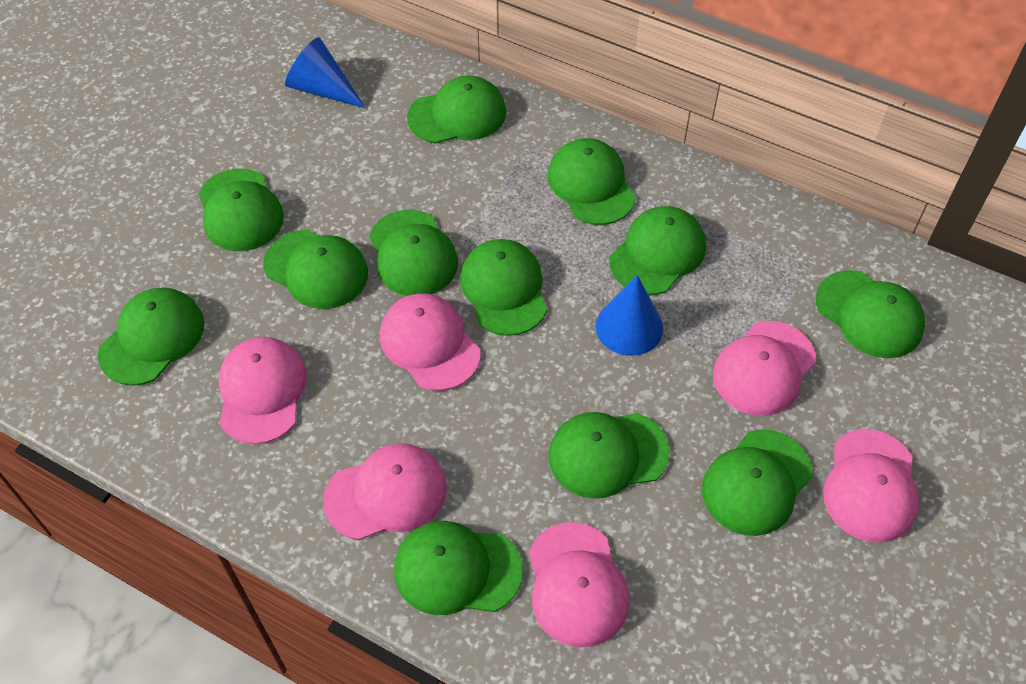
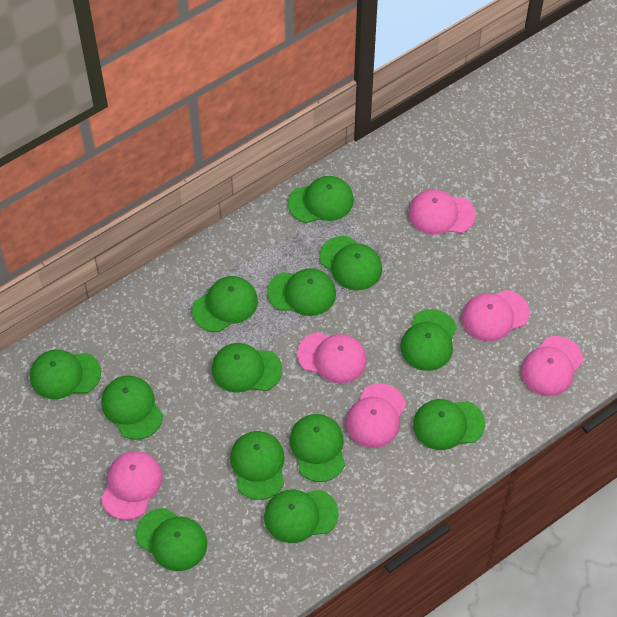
blue cone: 2 -> 0
green cap: 12 -> 13

